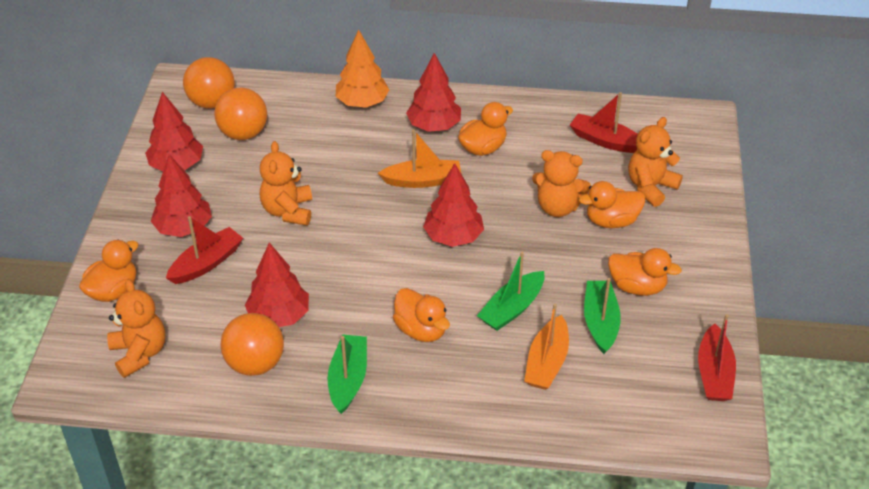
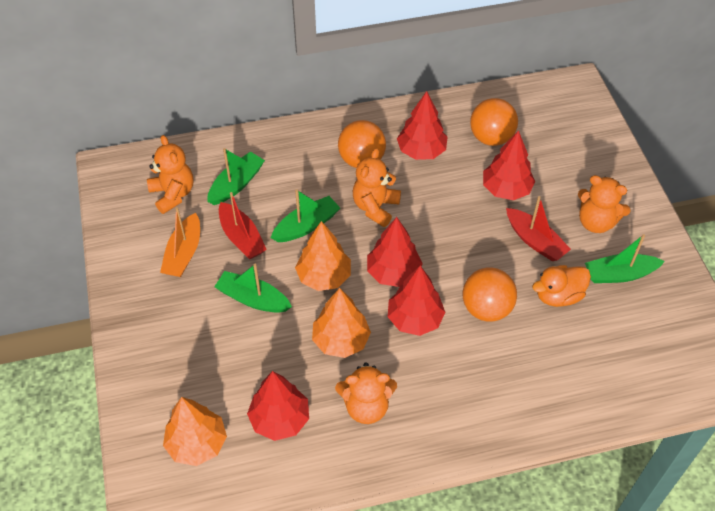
green boat: 3 -> 4
orange boat: 2 -> 1
orange duck: 5 -> 1
orange tree: 1 -> 3
red boat: 3 -> 2

